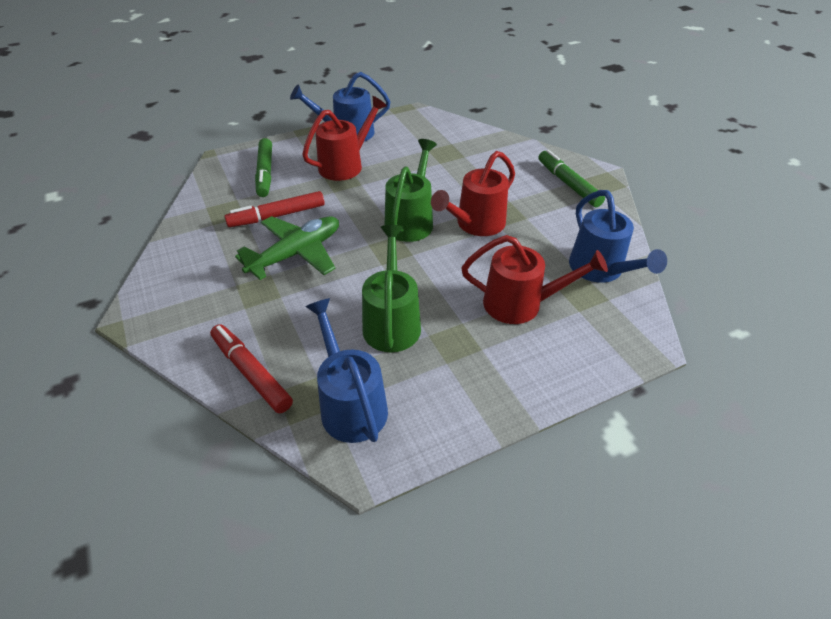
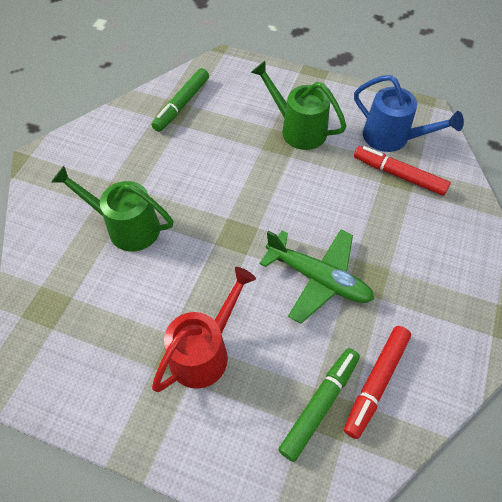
blue watering can: 3 -> 1
red watering can: 3 -> 1

